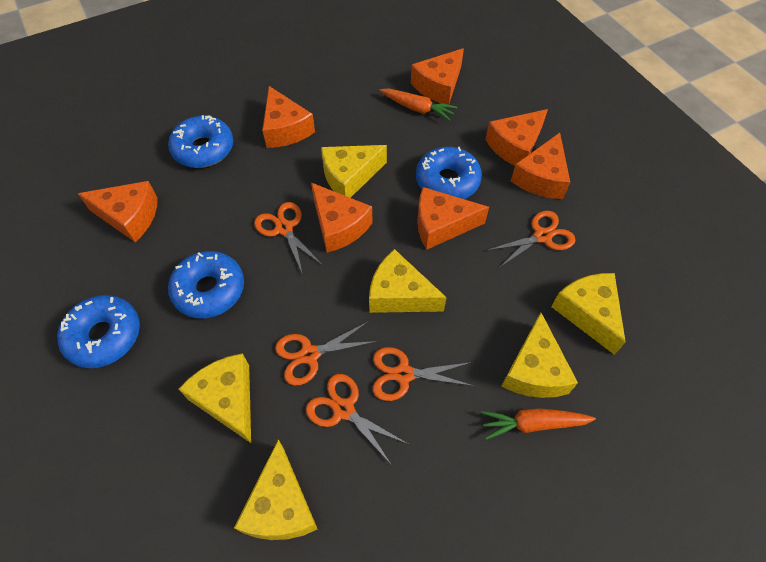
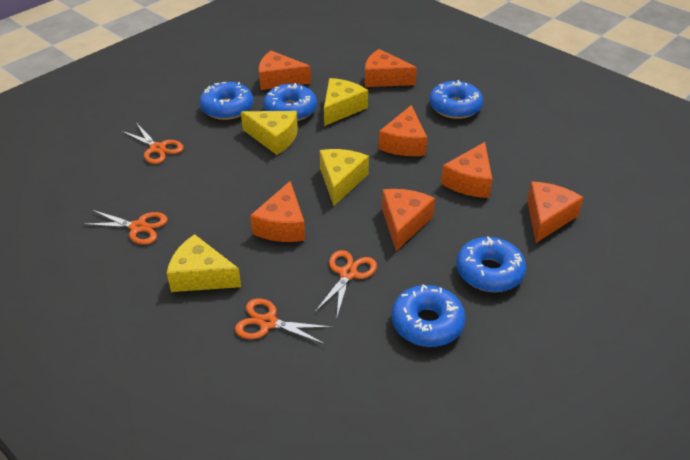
blue donut: 4 -> 5
orange carrot: 2 -> 0
orange scissors: 5 -> 4
yellow cheese: 6 -> 4

